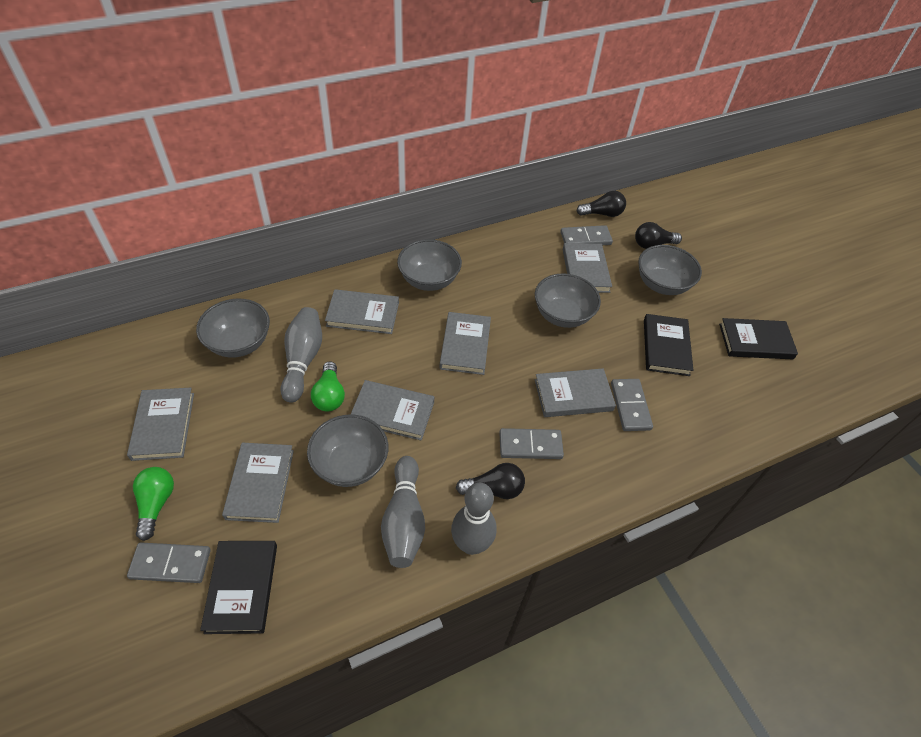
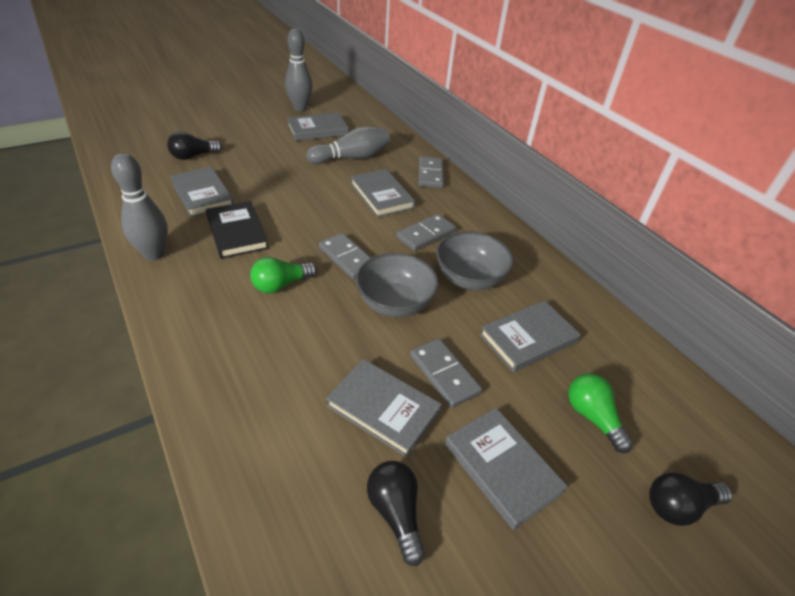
black book: 3 -> 1
grey book: 7 -> 6
grey bowl: 5 -> 2

